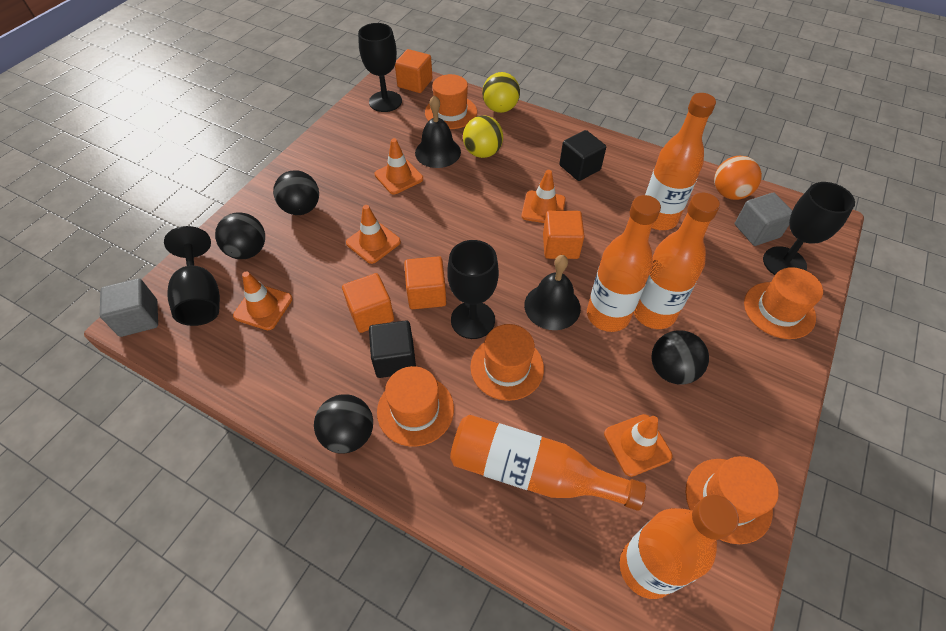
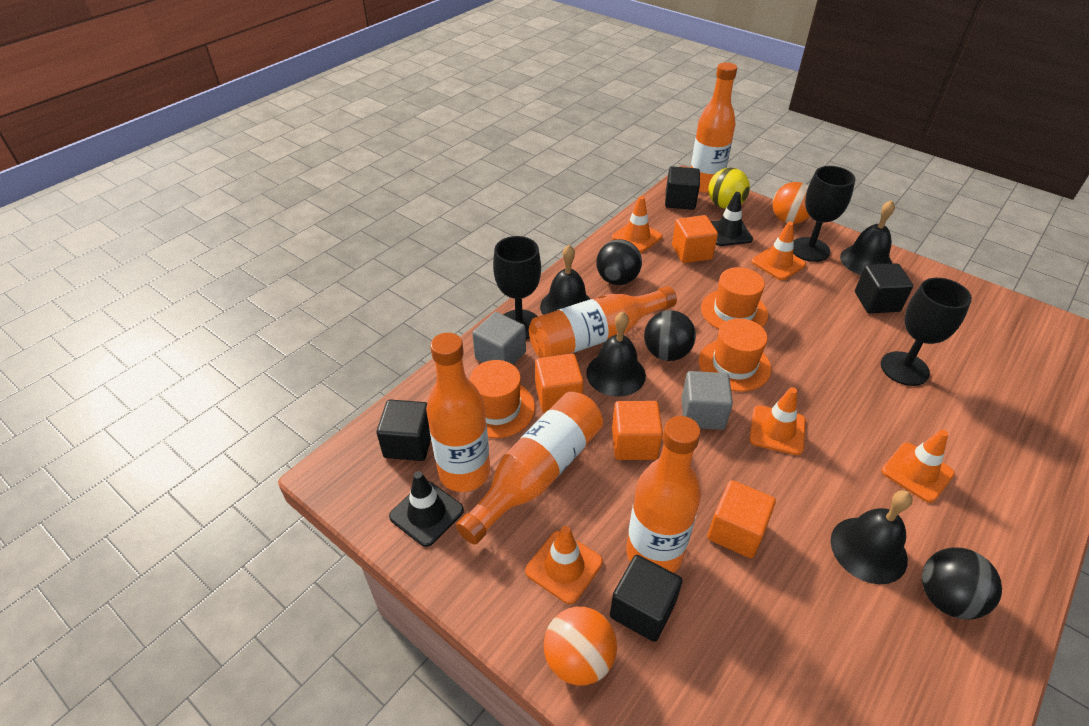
black ball: 4 -> 3
black bell: 2 -> 4
black cube: 2 -> 4
black goblet: 4 -> 3
black traffic cone: 0 -> 2
orange ball: 1 -> 2
orange hat: 5 -> 3
yellow ball: 2 -> 1

